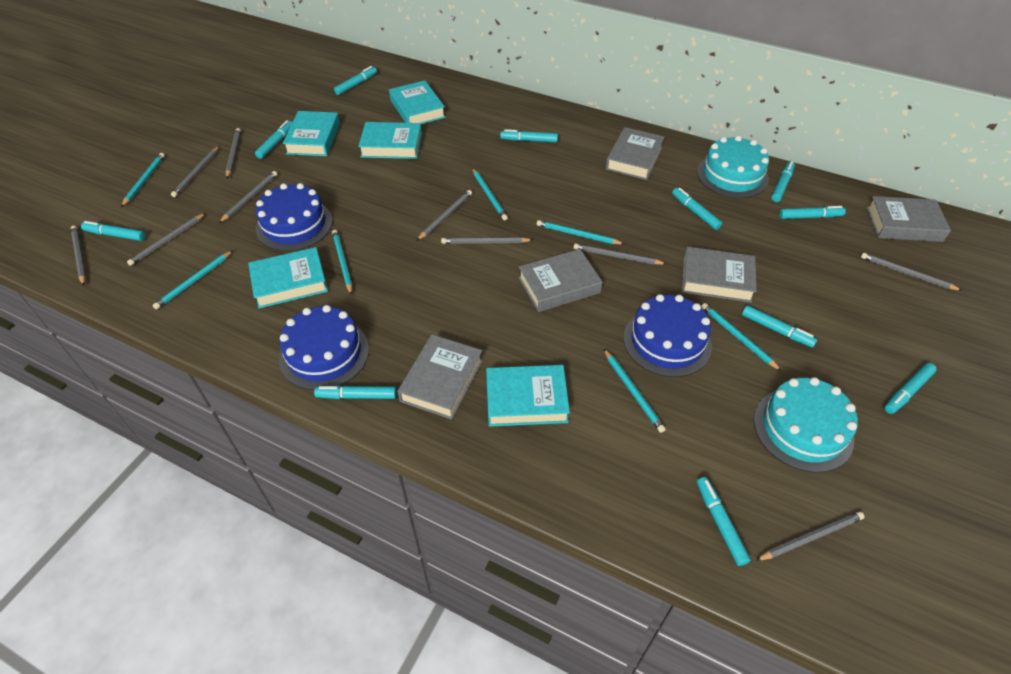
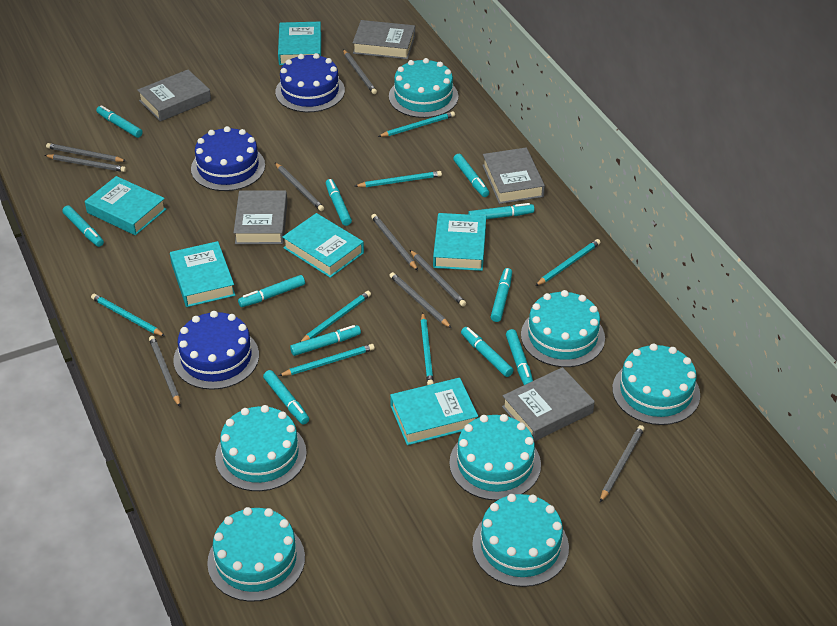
grey pencil: 10 -> 9
turquoise book: 5 -> 6
turquoise cake: 2 -> 7

